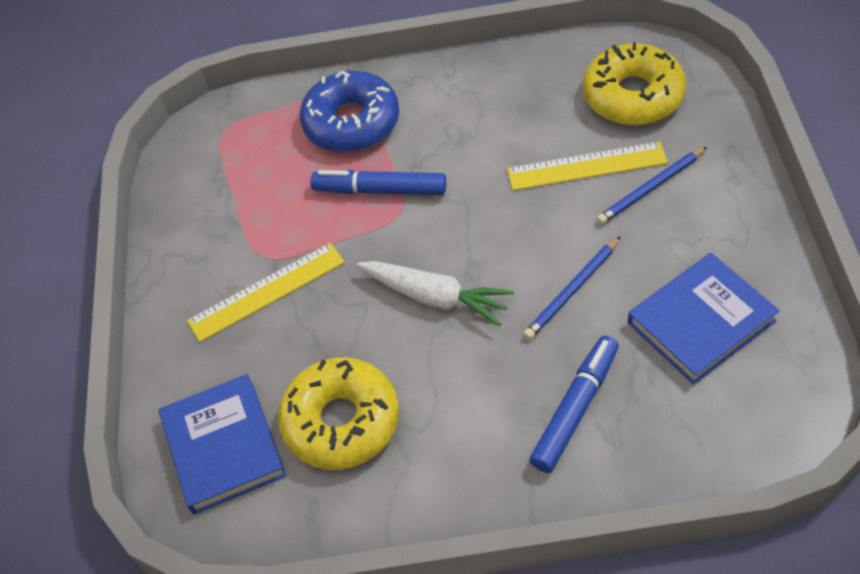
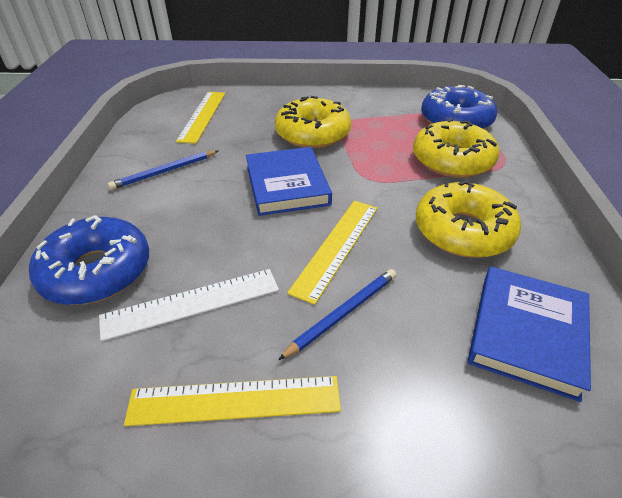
blue donut: 1 -> 2
blue marker: 2 -> 0
white carrot: 1 -> 0
white ruler: 0 -> 1
yellow donut: 2 -> 3
yellow ruler: 2 -> 3

